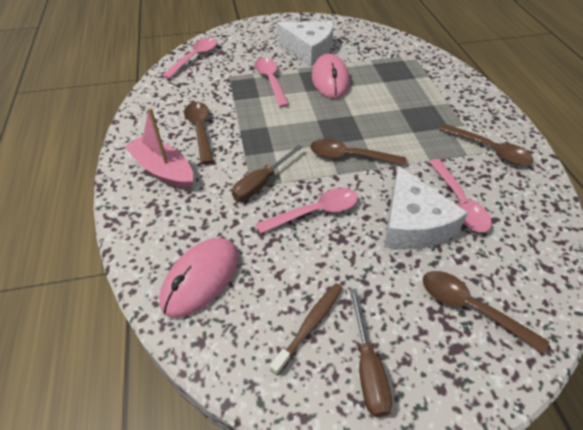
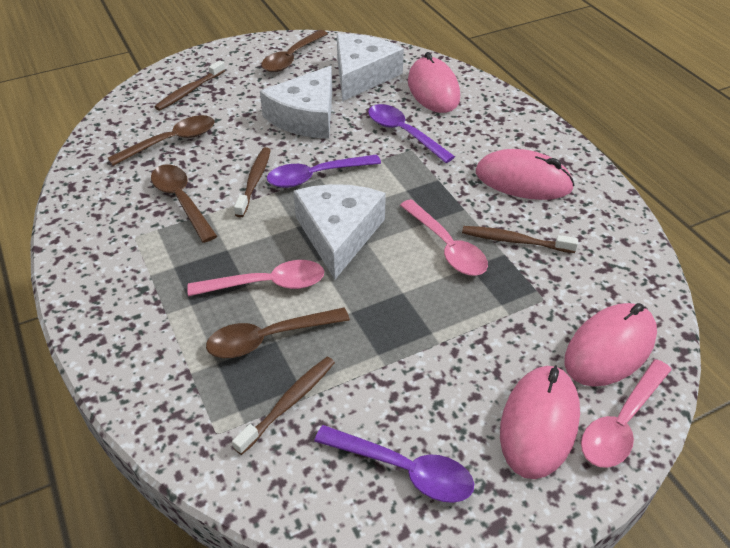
brown screwdriver: 2 -> 0
brown toothbrush: 1 -> 4
pink boat: 1 -> 0
pink mouse: 2 -> 4
pink spoon: 4 -> 3
purple spoon: 0 -> 3
white cheese: 2 -> 3

